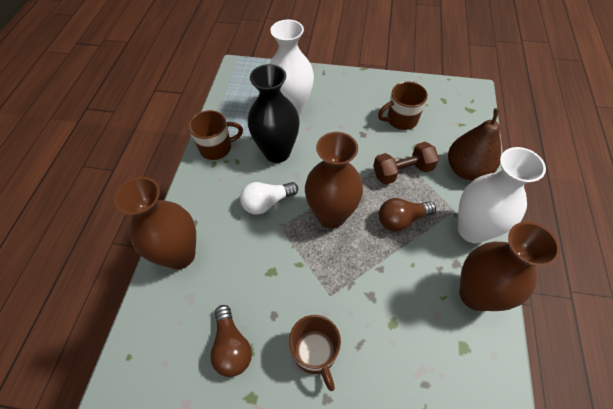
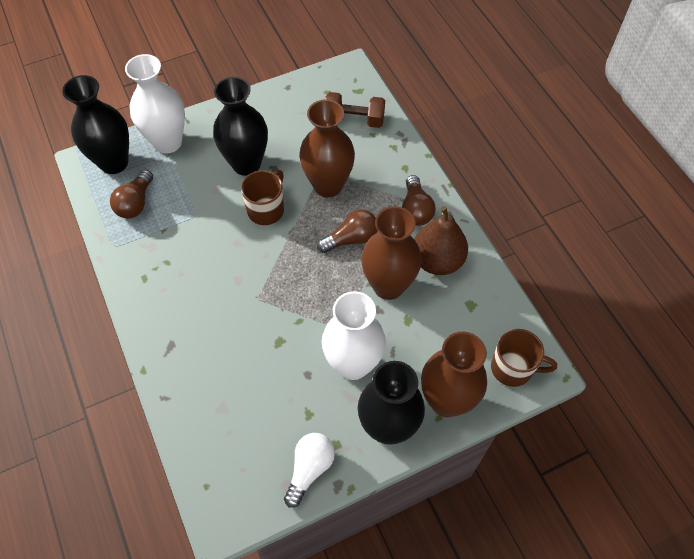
black vase: 1 -> 3
brown light bulb: 2 -> 3
brown mug: 3 -> 2

